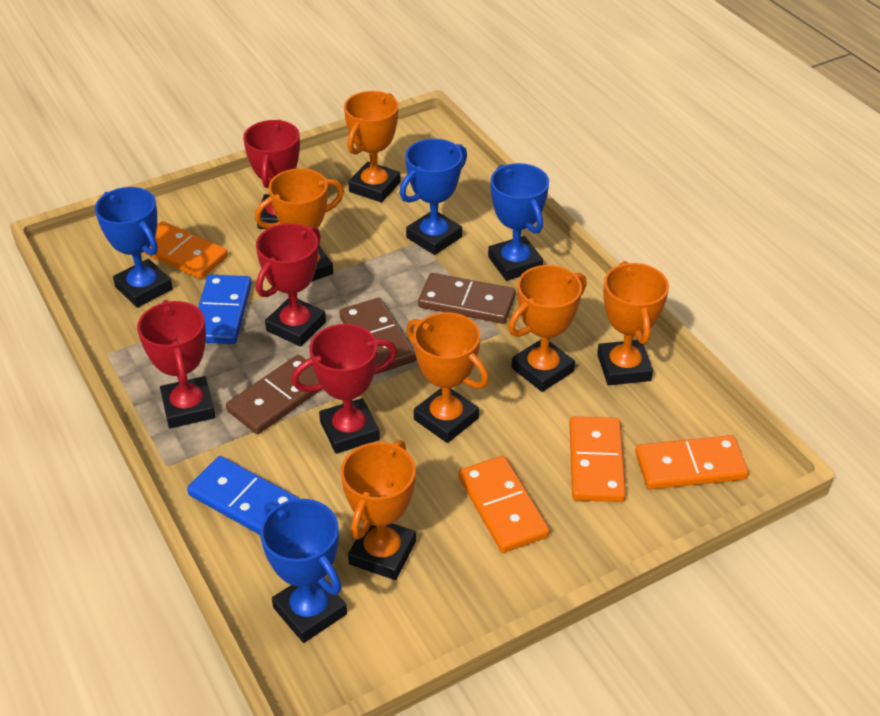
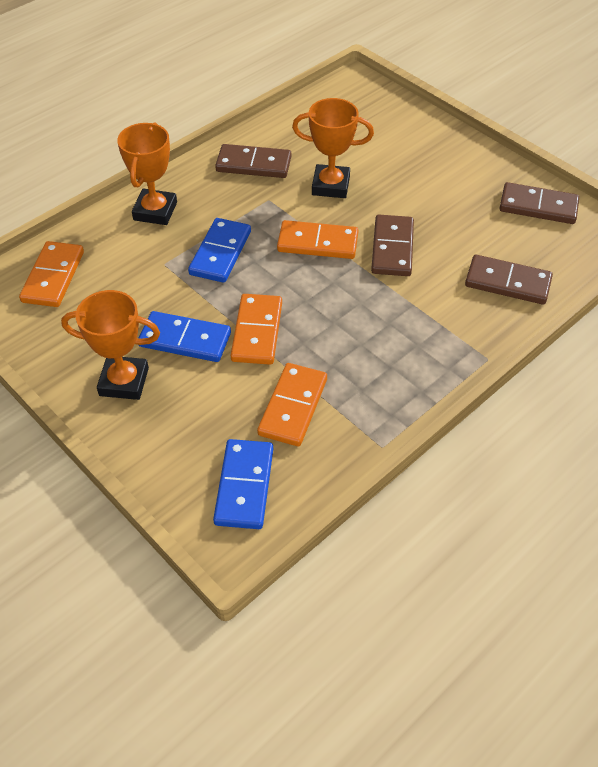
blue domino: 2 -> 3
blue trophy: 4 -> 0
brown domino: 3 -> 4
orange trophy: 6 -> 3
red trophy: 4 -> 0

